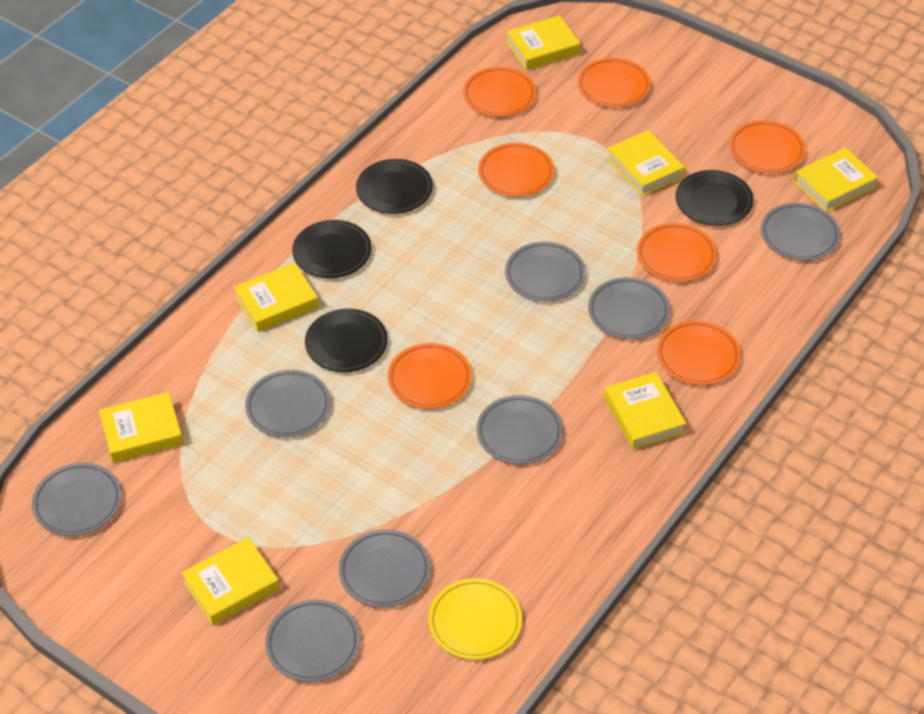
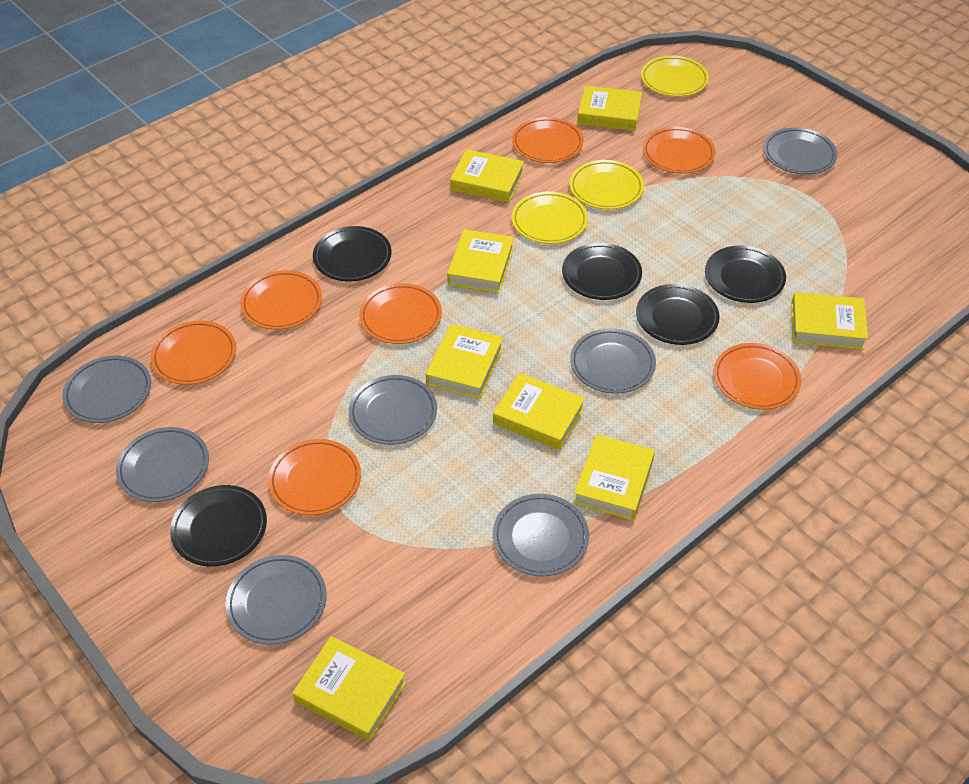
black plate: 4 -> 5
grey plate: 8 -> 7
yellow book: 7 -> 8
yellow plate: 1 -> 3

